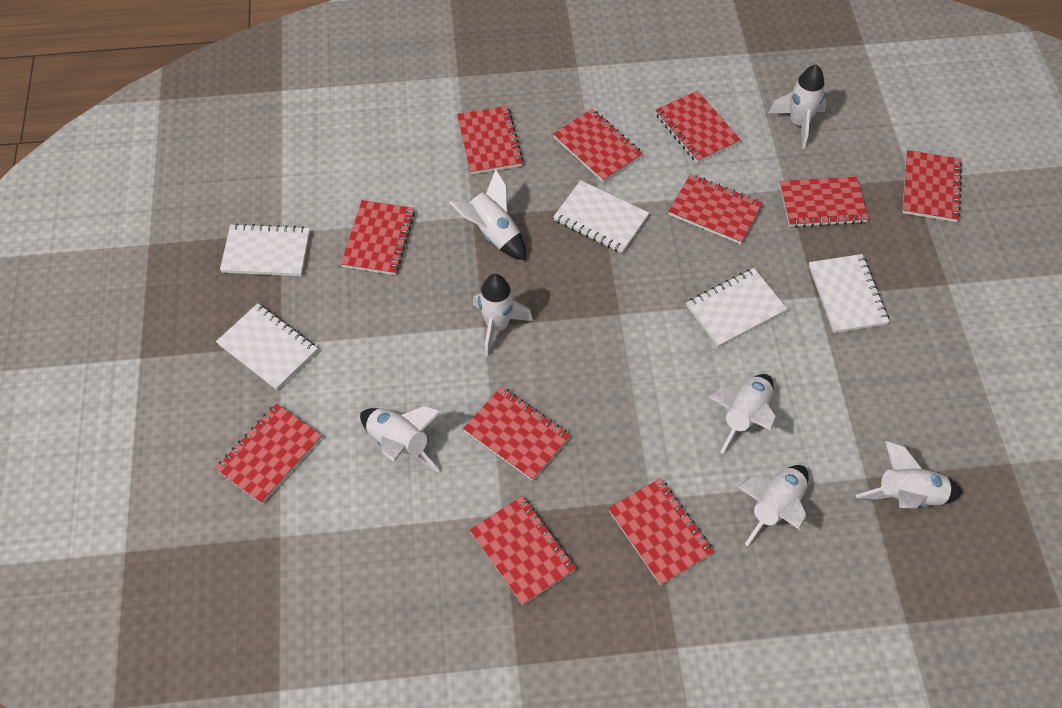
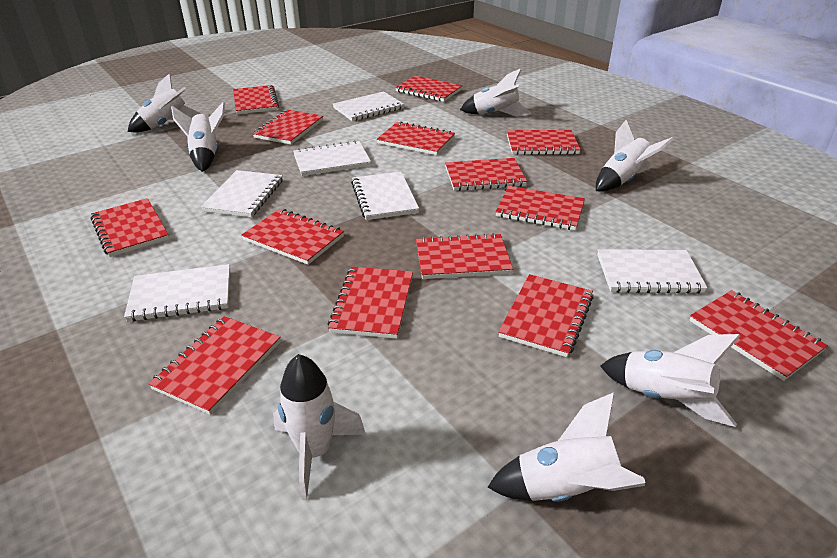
red notebook: 11 -> 14
white notebook: 5 -> 6

